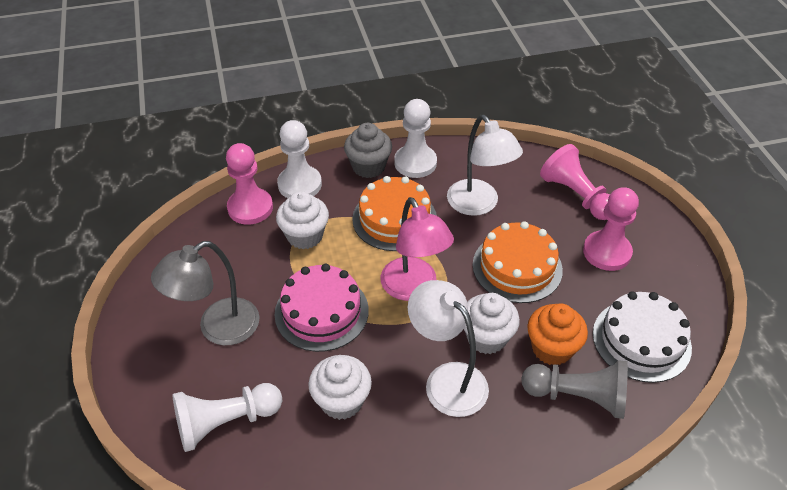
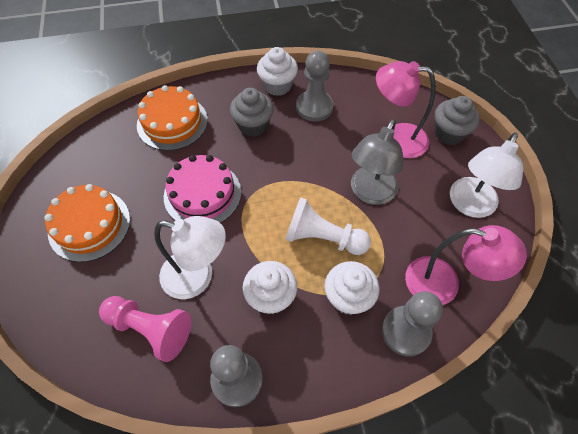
grey cupcake: 1 -> 2
grey pawn: 1 -> 3
orange cupcake: 1 -> 0
pink lamp: 1 -> 2
pink pawn: 3 -> 1
white cake: 1 -> 0
white pawn: 3 -> 1

